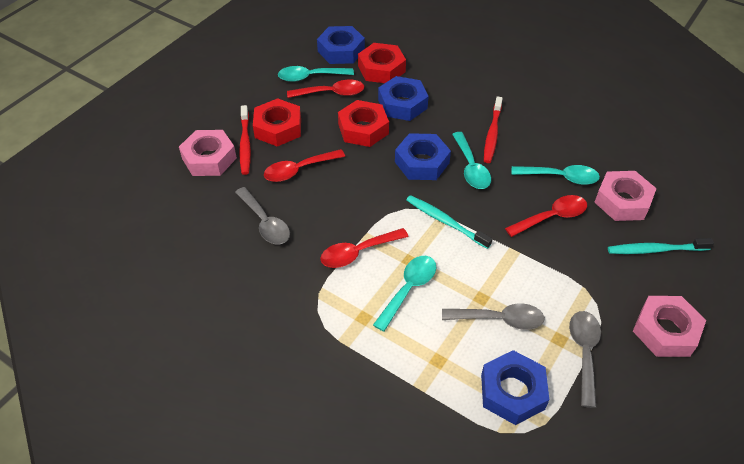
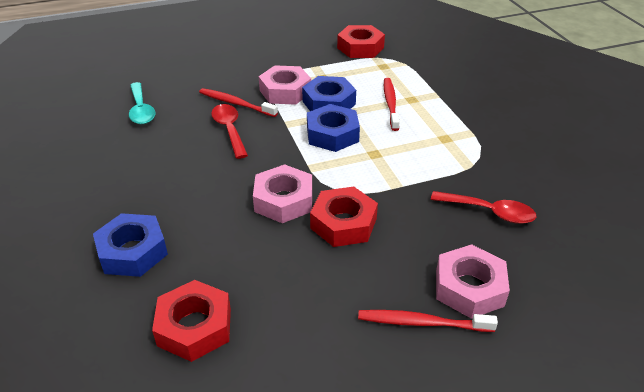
blue nut: 4 -> 3
grey spoon: 3 -> 0
red spoon: 4 -> 2
red toothbrush: 2 -> 3
turquoise spoon: 4 -> 1
turquoise toothbrush: 2 -> 0

